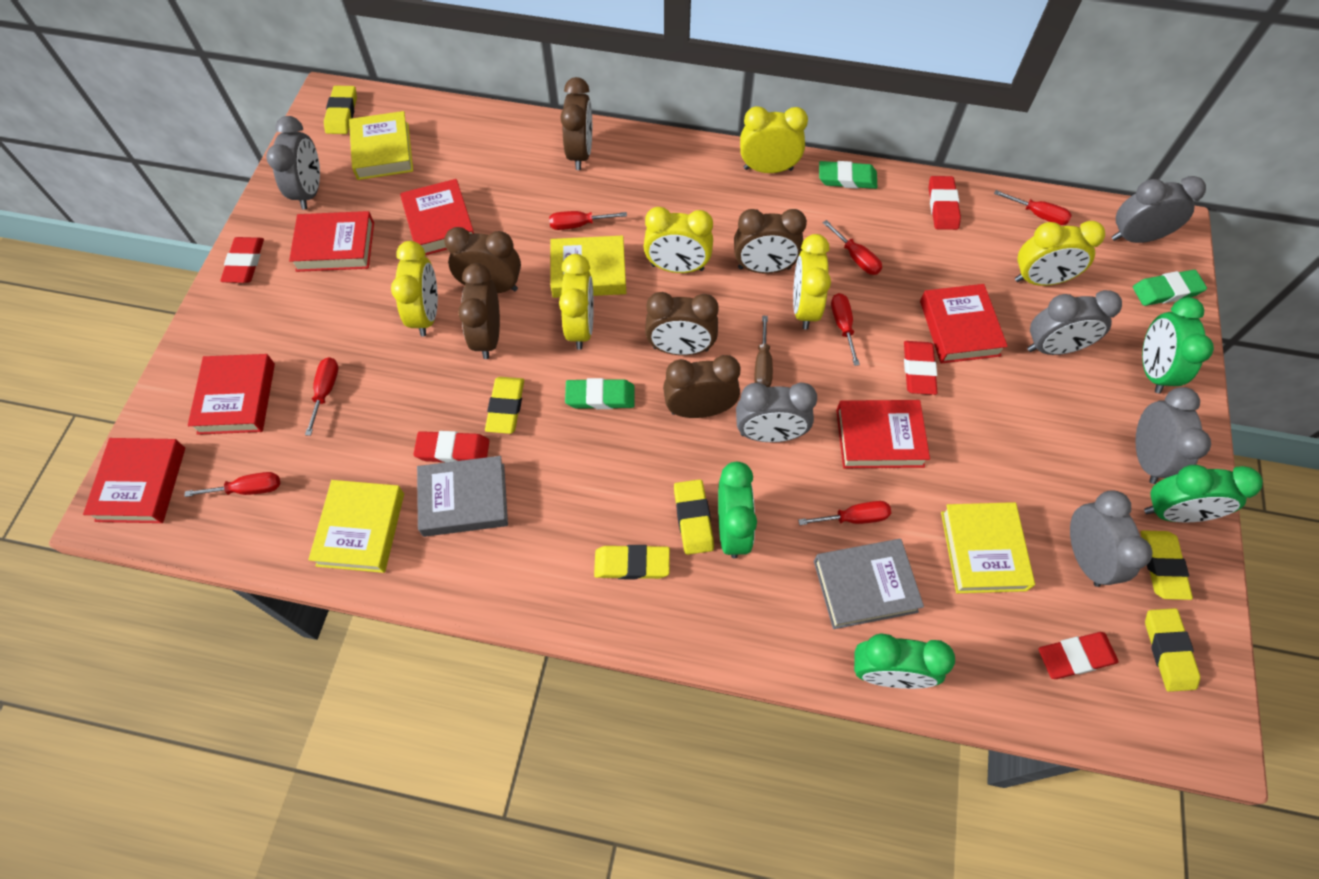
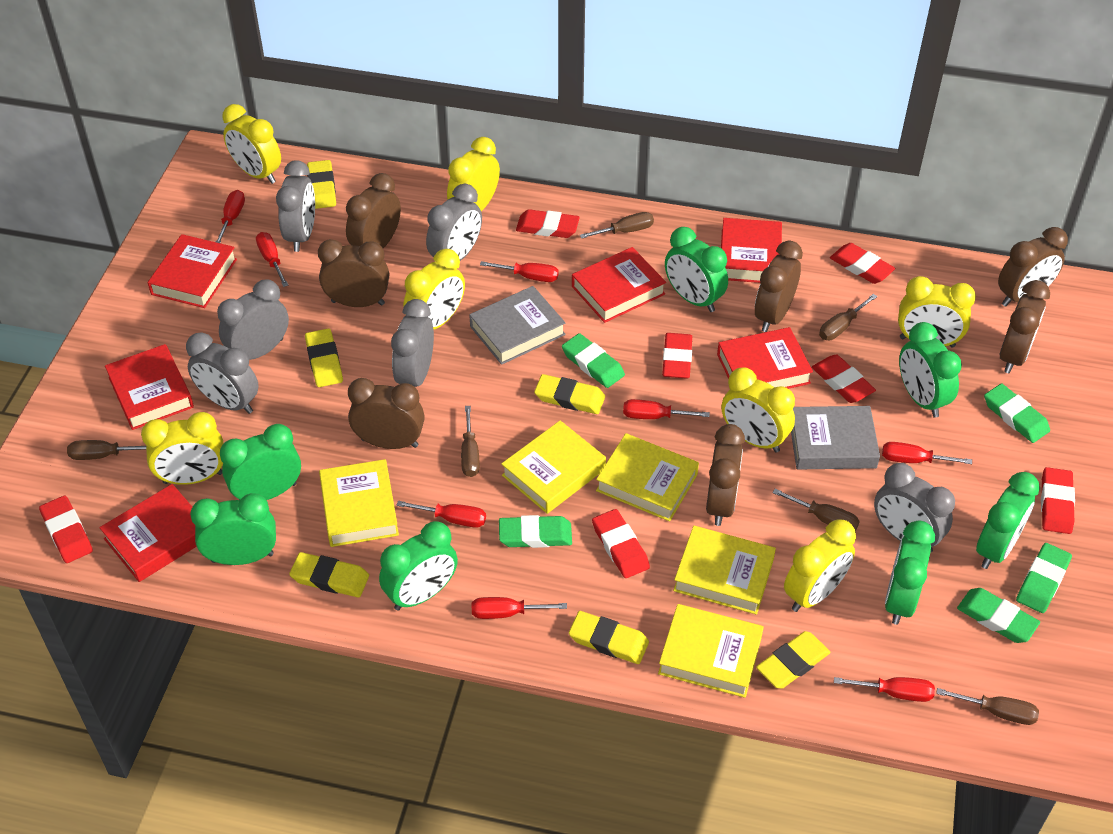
brown clock: 6 -> 7
brown screwdriver: 1 -> 6
green clock: 4 -> 7
green eraser: 3 -> 5
red eraser: 5 -> 7
red screwdriver: 7 -> 8
yellow book: 4 -> 5
yellow clock: 6 -> 7

